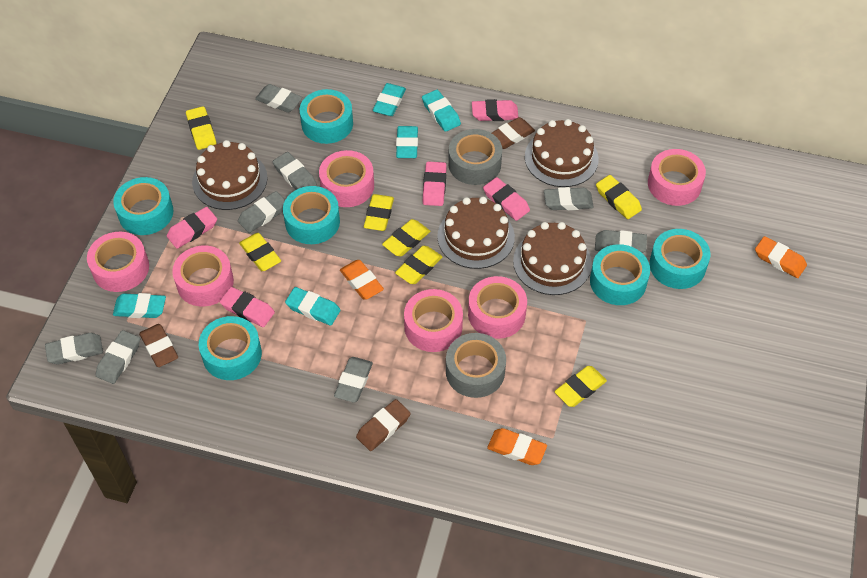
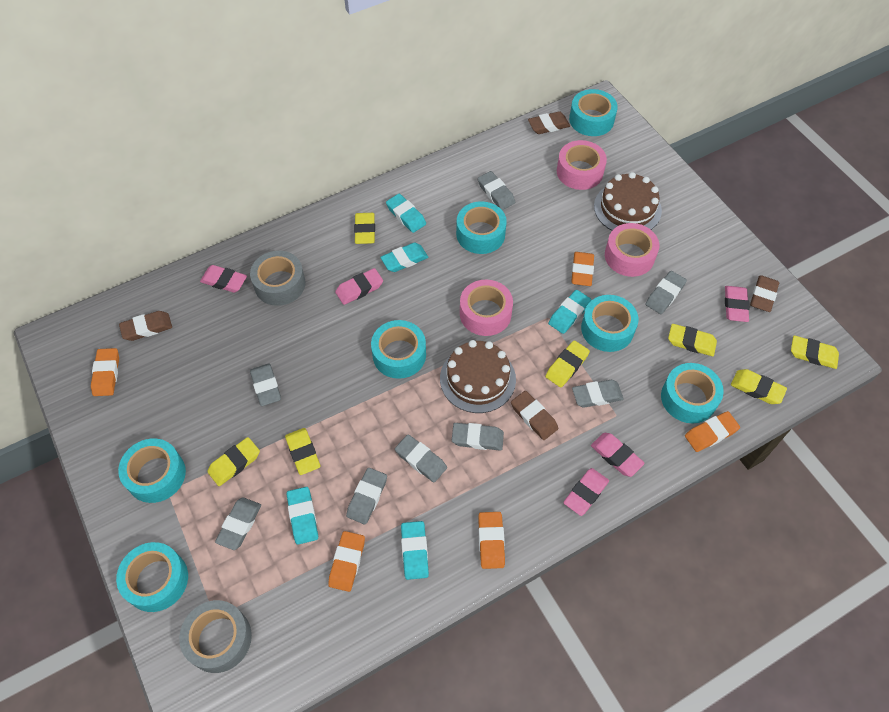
brown cake: 4 -> 2
brown eraser: 3 -> 4
orange eraser: 3 -> 5
pink tape: 6 -> 3
turquoise tape: 6 -> 7

